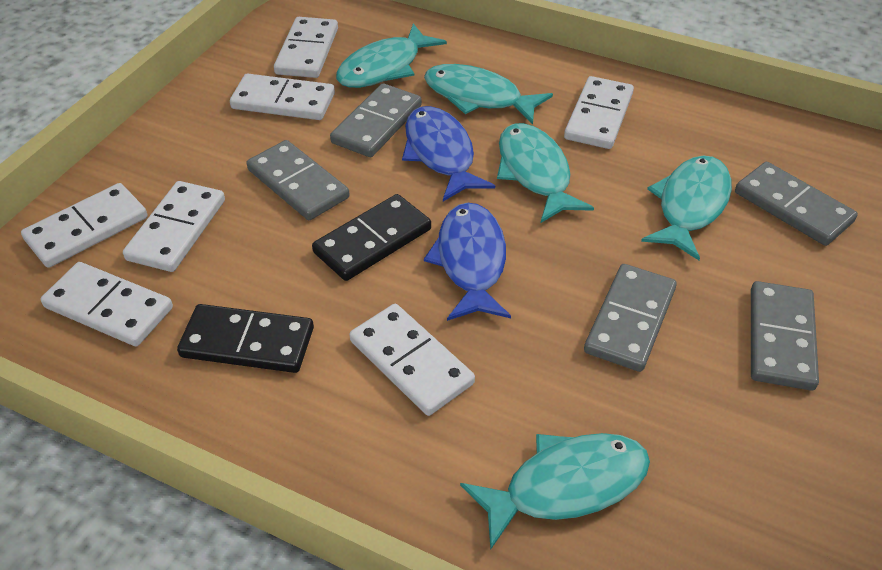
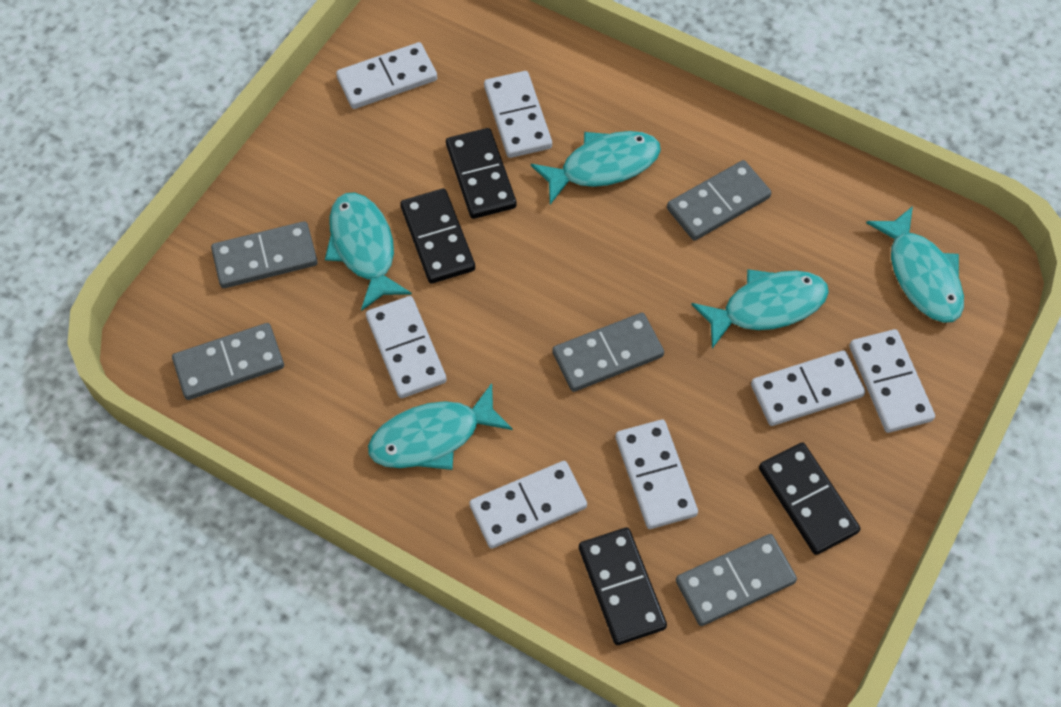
black domino: 2 -> 4
blue fish: 2 -> 0

